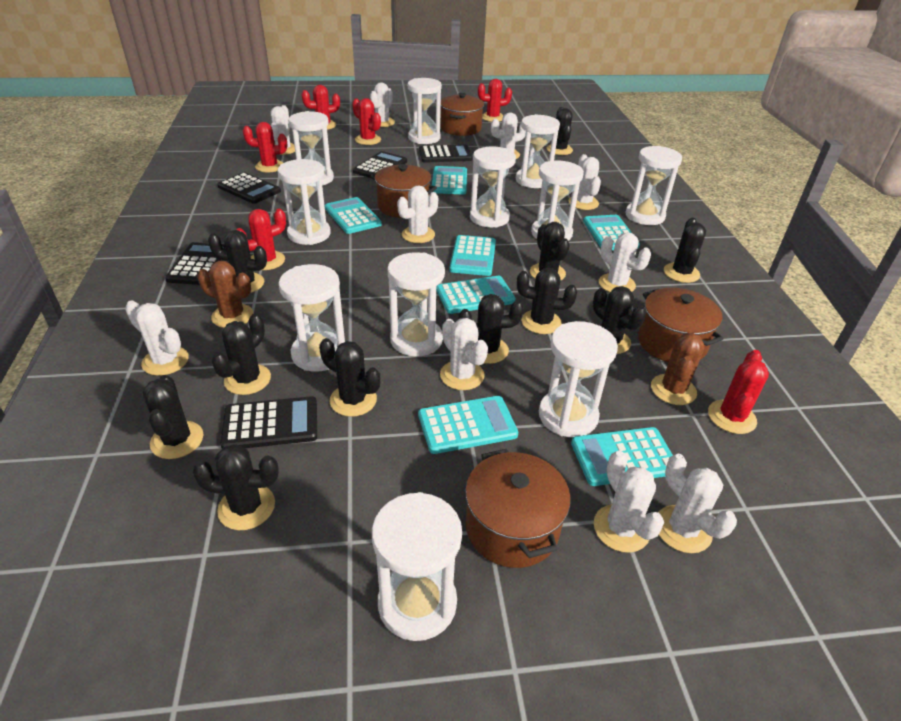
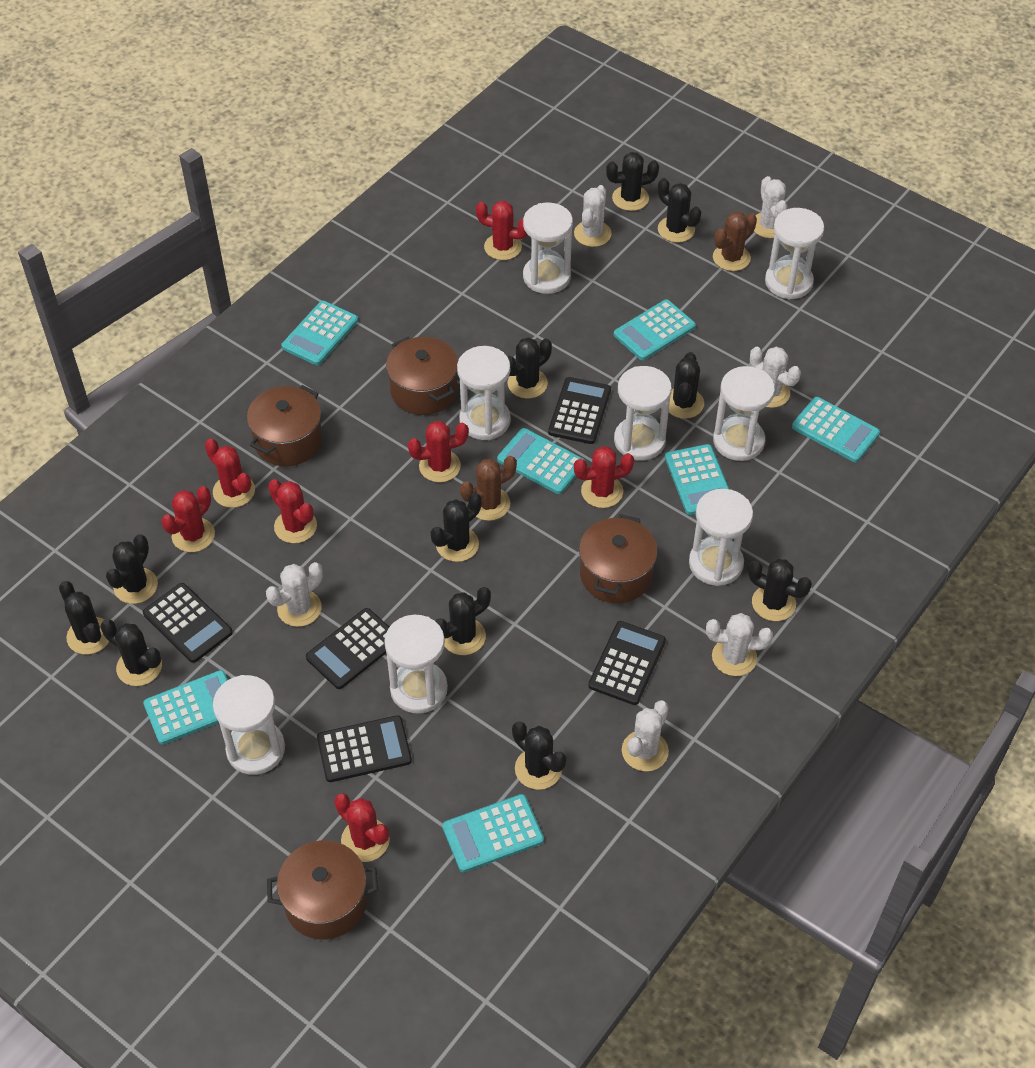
red cactus: 6 -> 7
white cactus: 10 -> 6
white hourglass: 11 -> 8

